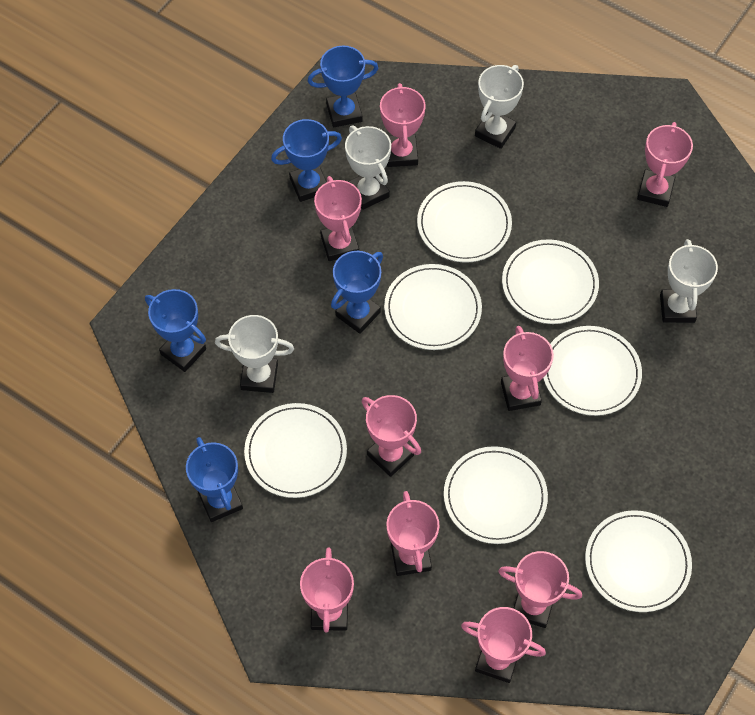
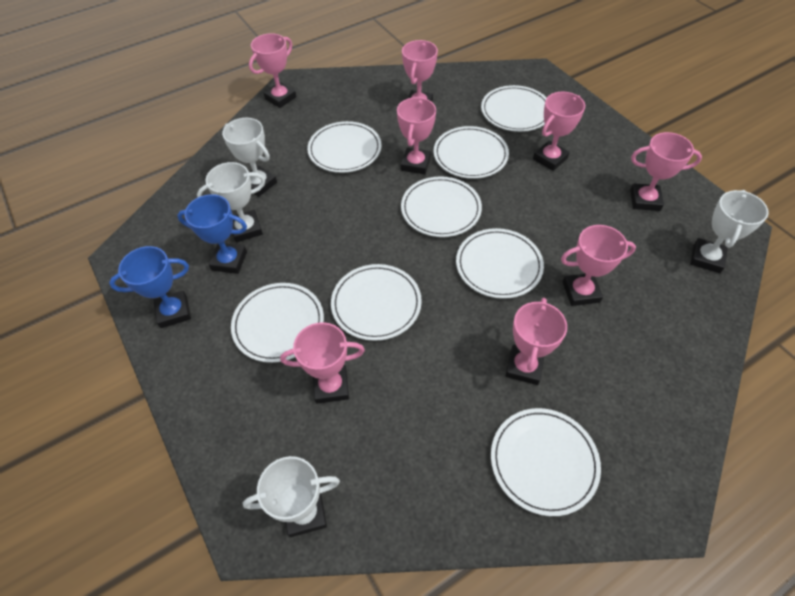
blue trophy: 5 -> 2
pink trophy: 9 -> 8
white plate: 7 -> 8

